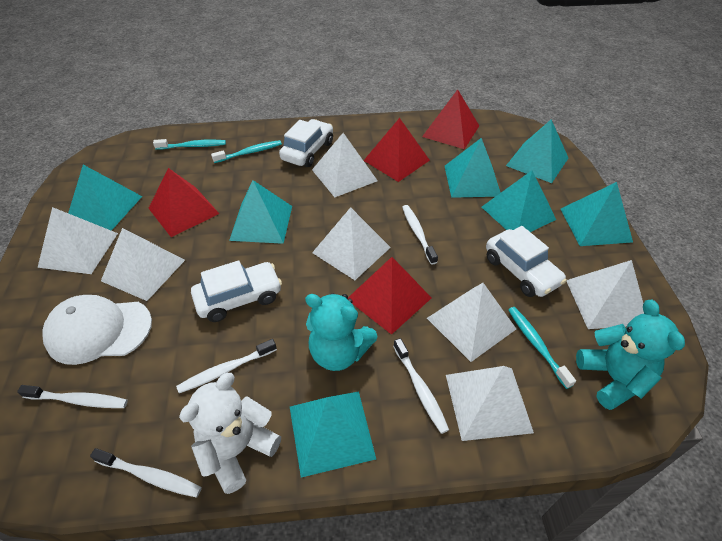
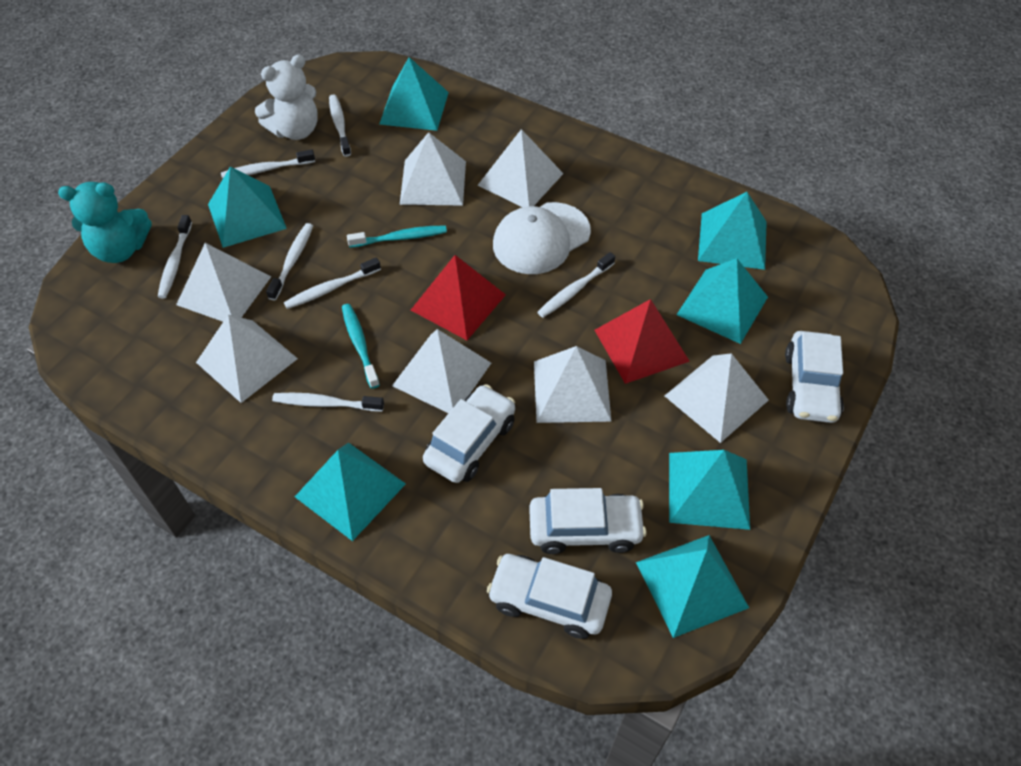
red pyramid: 4 -> 2
turquoise teddy bear: 2 -> 1
turquoise toothbrush: 3 -> 2
white car: 3 -> 4
white toothbrush: 5 -> 7

